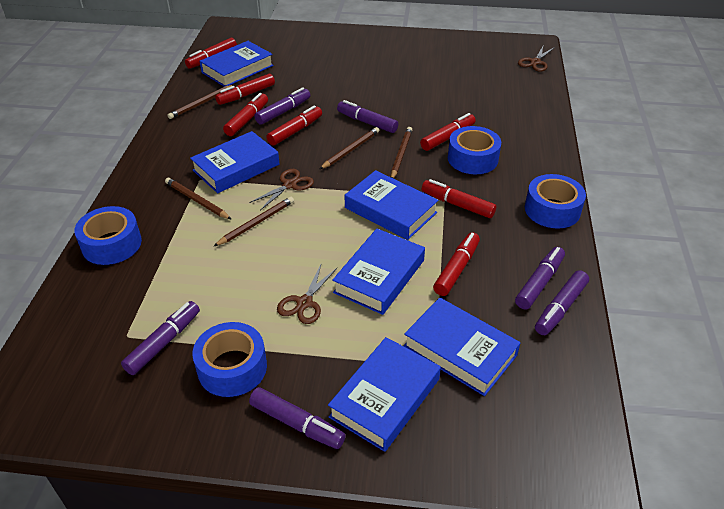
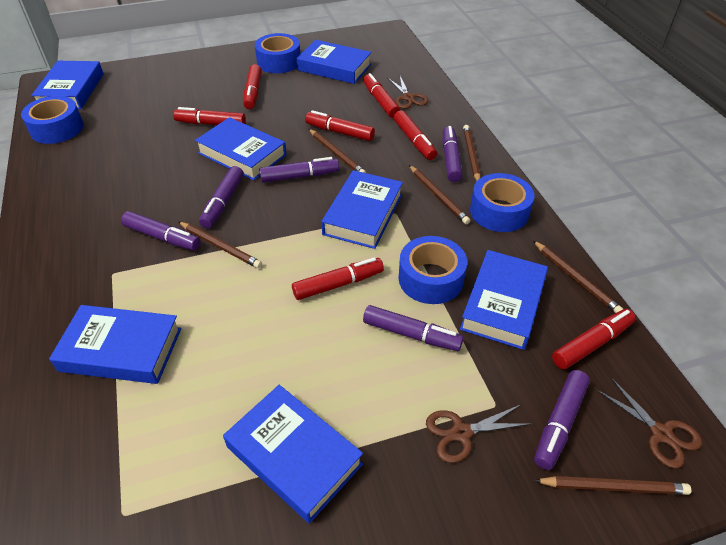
blue book: 6 -> 7
brown pencil: 5 -> 6

